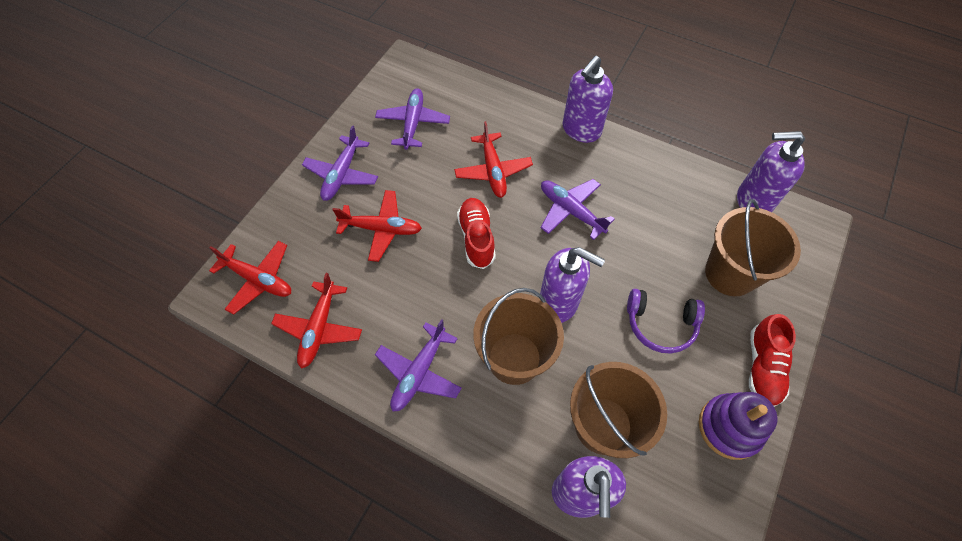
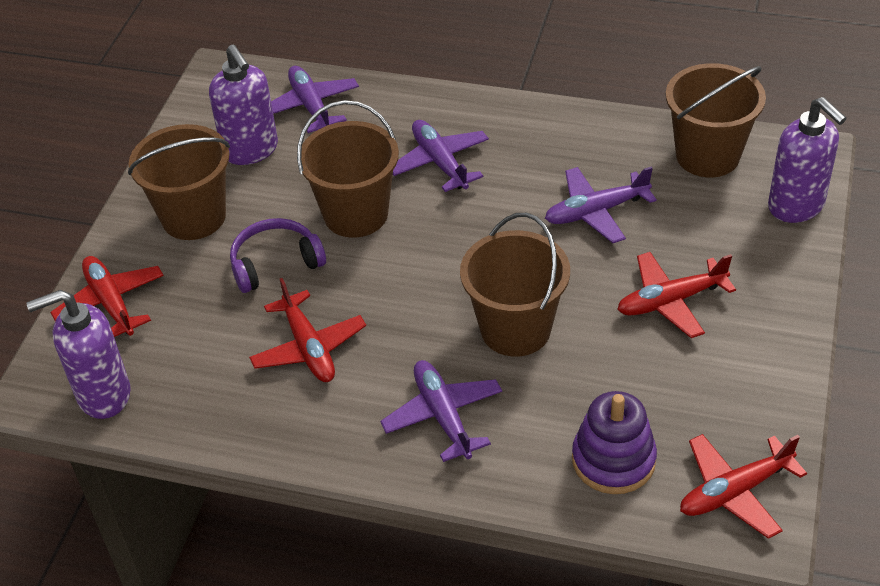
brown bucket: 3 -> 4
purple soap dispenser: 4 -> 3
red shoe: 2 -> 0

